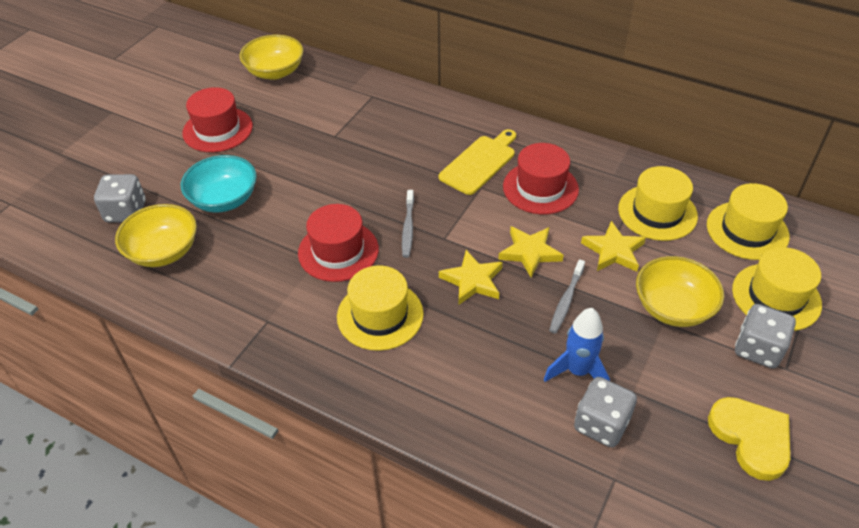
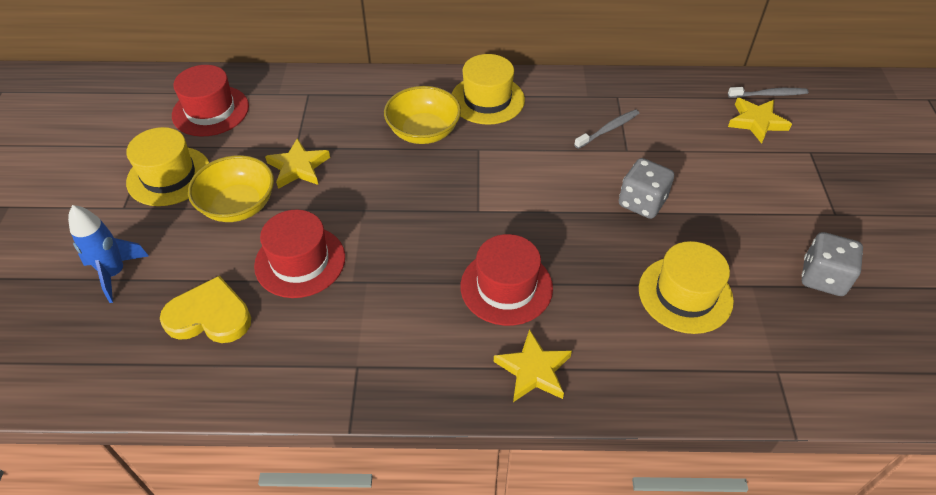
grey dice: 3 -> 2
turquoise bowl: 1 -> 0
yellow bowl: 3 -> 2
yellow cutting board: 1 -> 0
yellow hat: 4 -> 3

